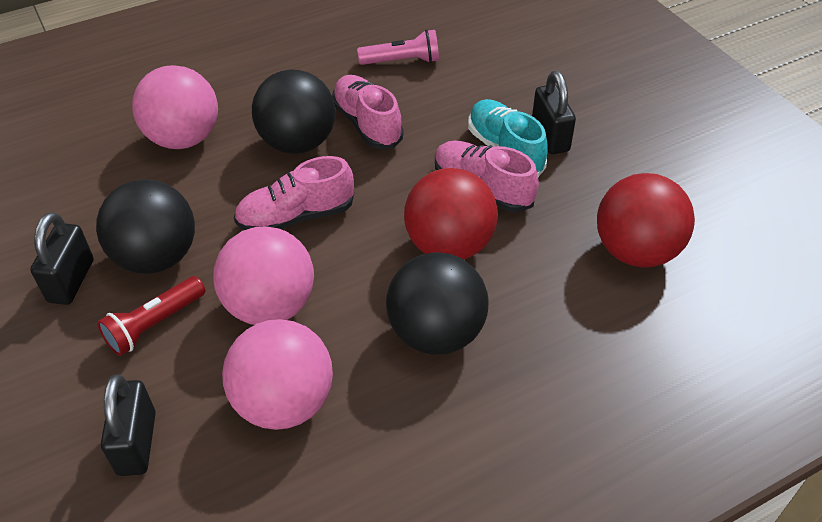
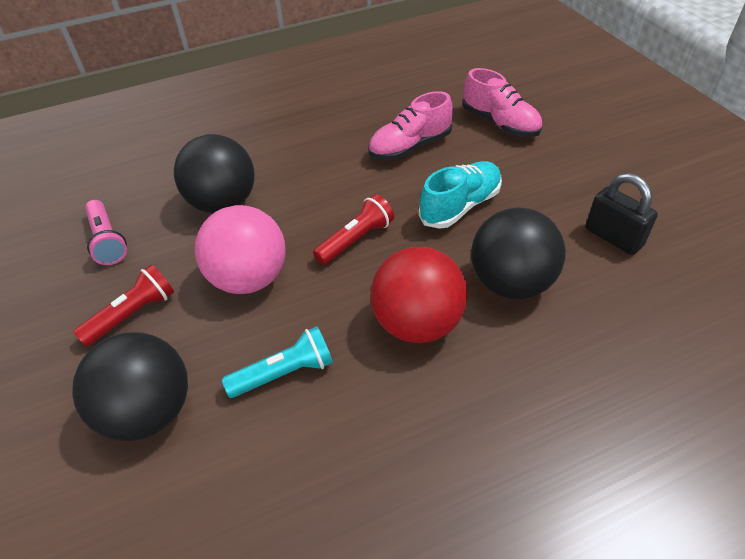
black padlock: 3 -> 1
pink ball: 3 -> 1
pink shoe: 3 -> 2
red ball: 2 -> 1
red flashlight: 1 -> 2
turquoise flashlight: 0 -> 1

